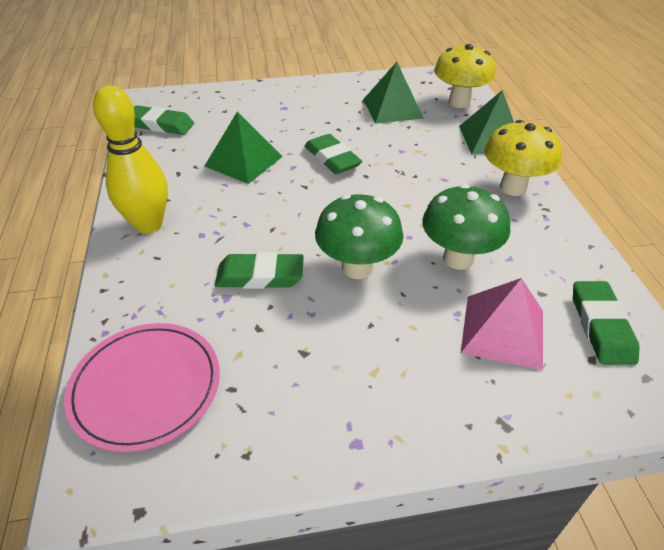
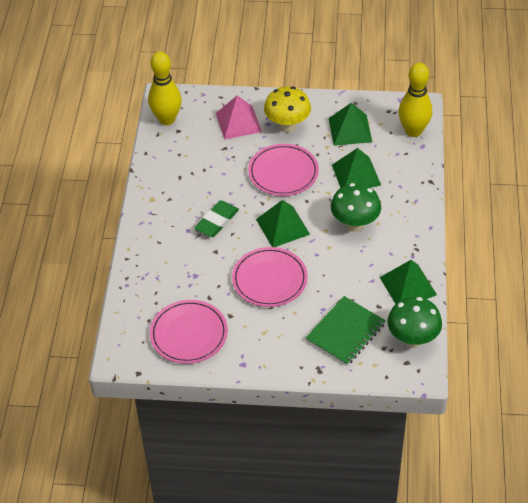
green eraser: 4 -> 1
green notebook: 0 -> 1
green pyramid: 3 -> 4
pink plate: 1 -> 3
yellow bowling pin: 1 -> 2
yellow mushroom: 2 -> 1

